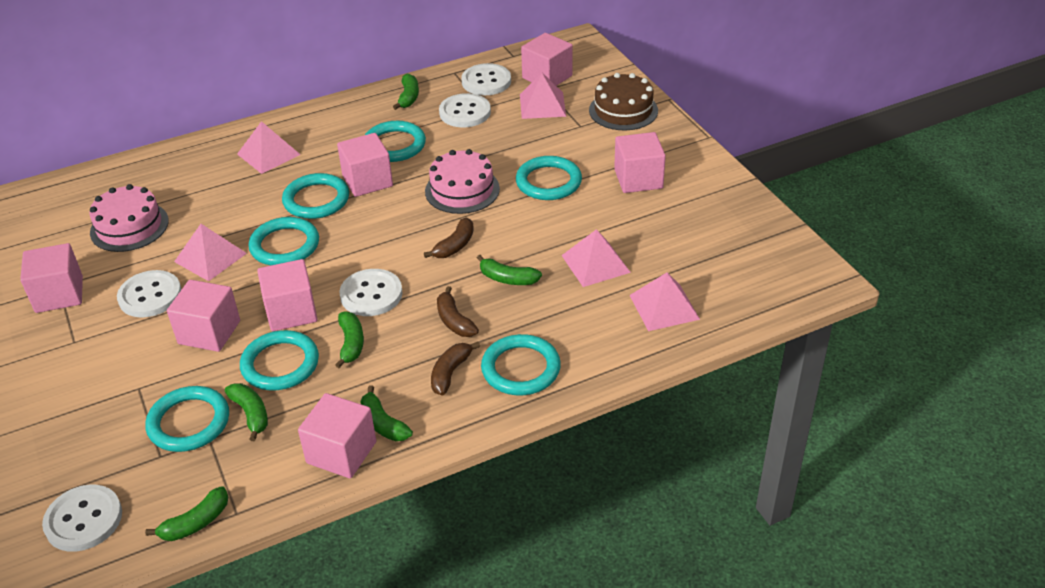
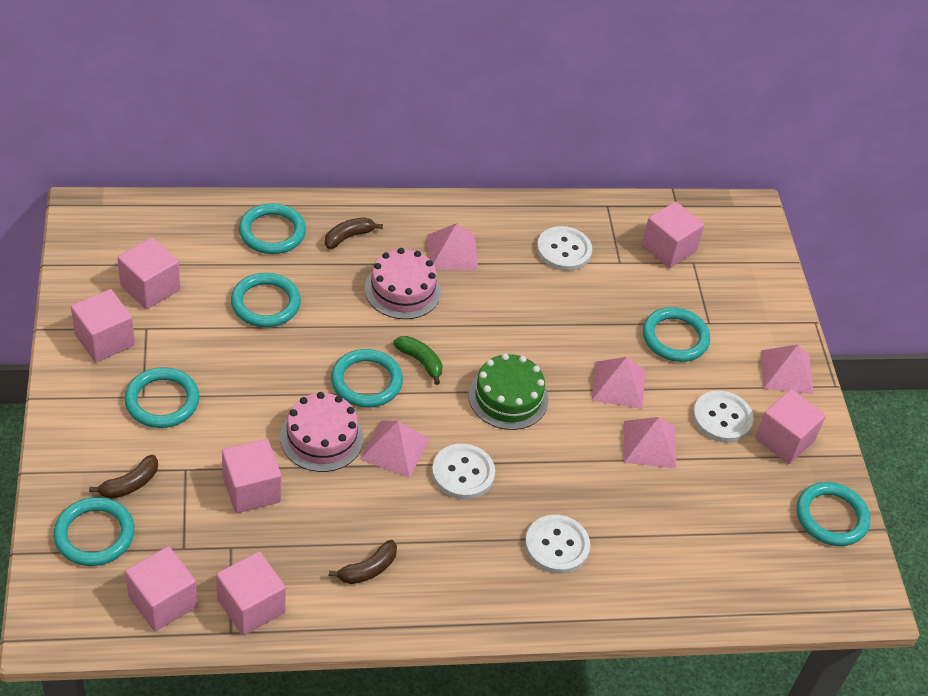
brown cake: 1 -> 0
green banana: 6 -> 1
green cake: 0 -> 1
white button: 5 -> 4

